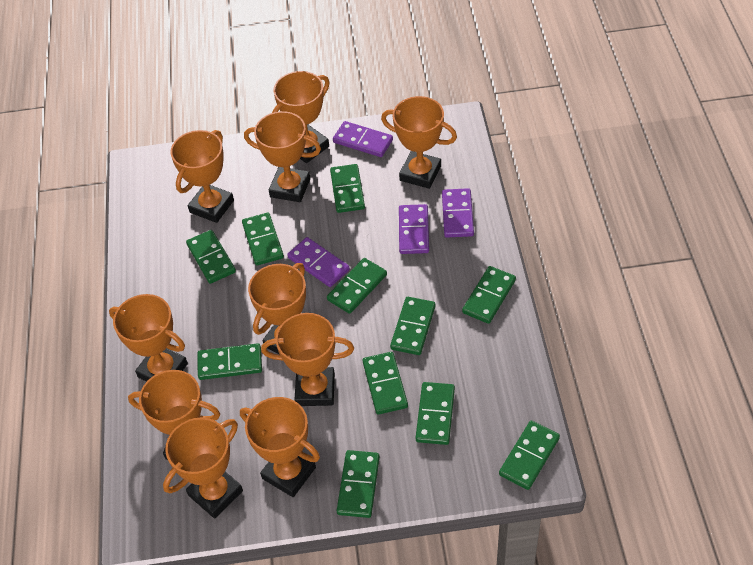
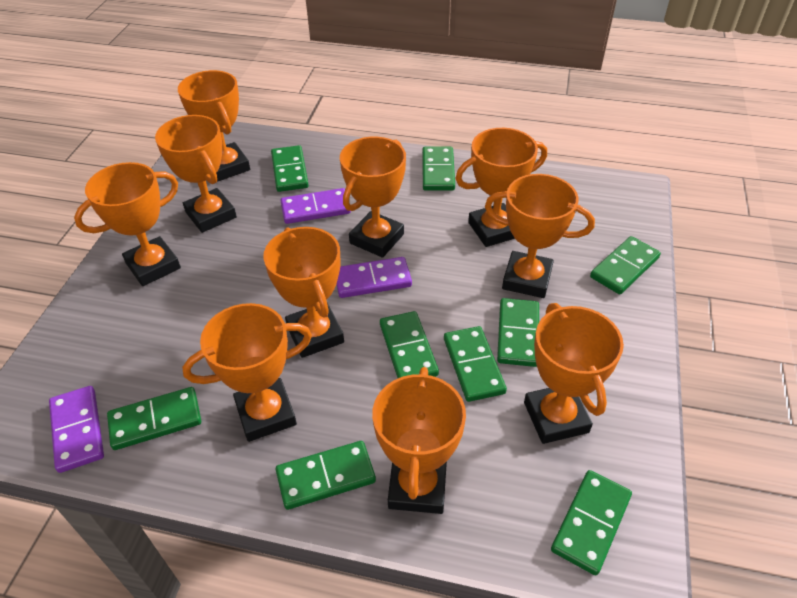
green domino: 11 -> 9
purple domino: 4 -> 3

